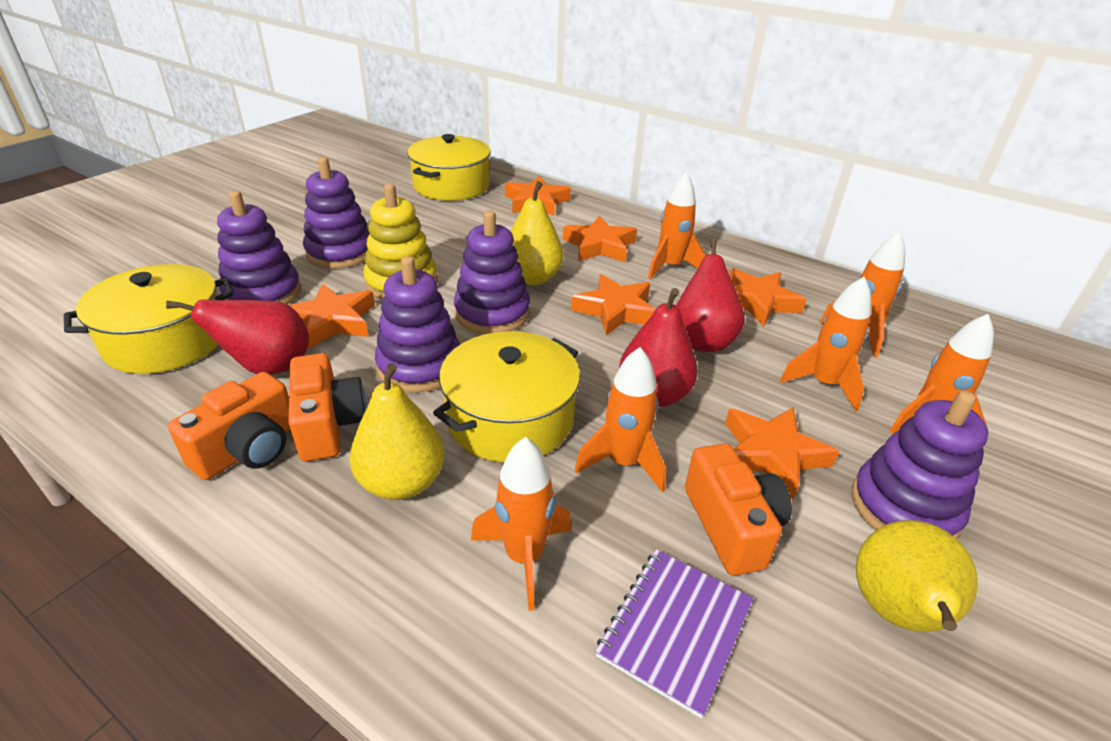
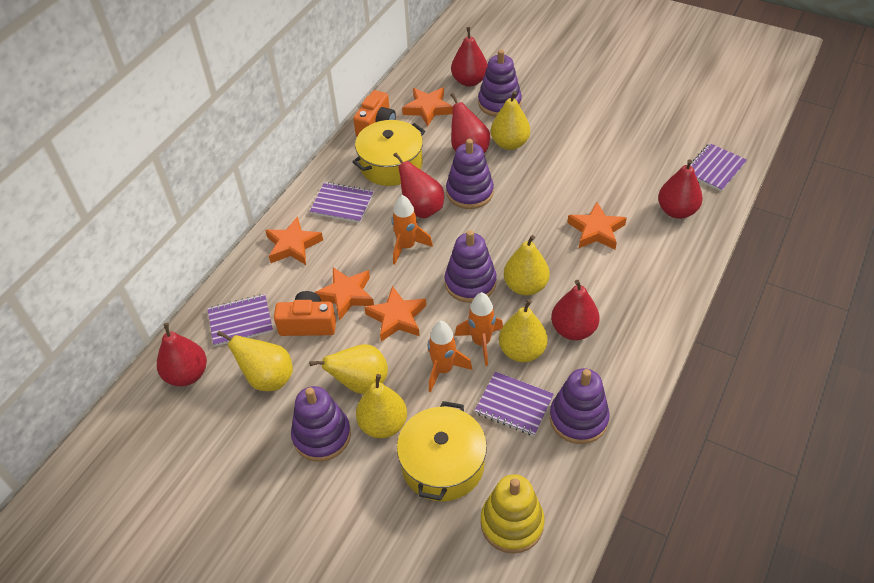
orange camera: 3 -> 2
orange rocket: 6 -> 3
orange star: 6 -> 5
purple notebook: 1 -> 4
red pear: 3 -> 6
yellow pear: 3 -> 6
yellow pot: 3 -> 2

